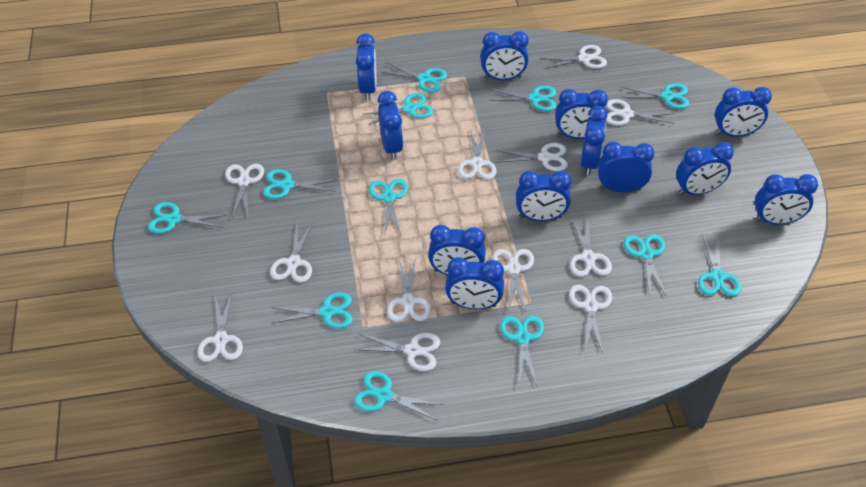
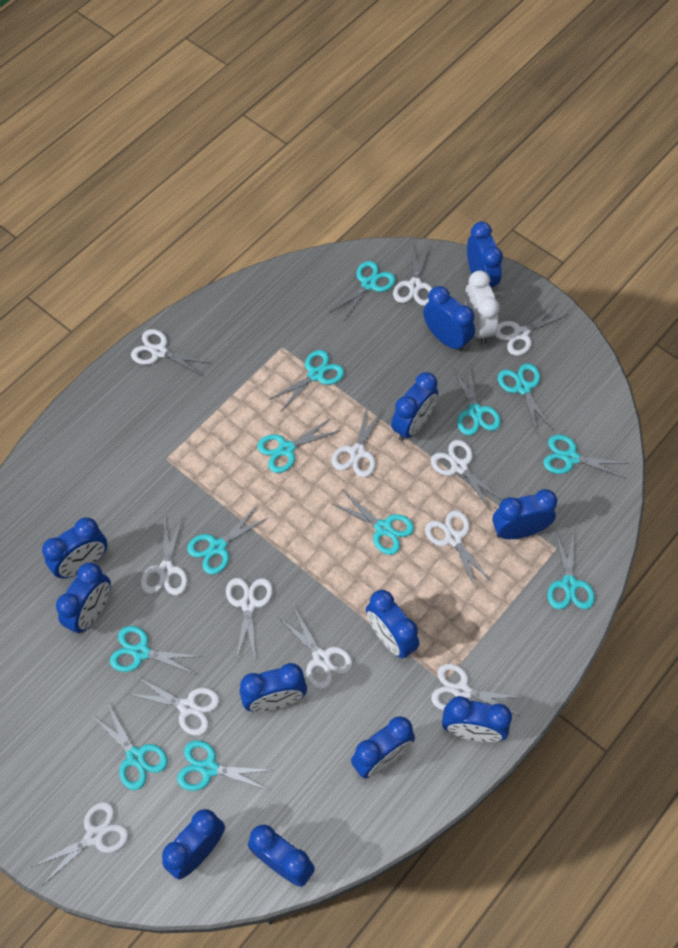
white clock: 0 -> 1

